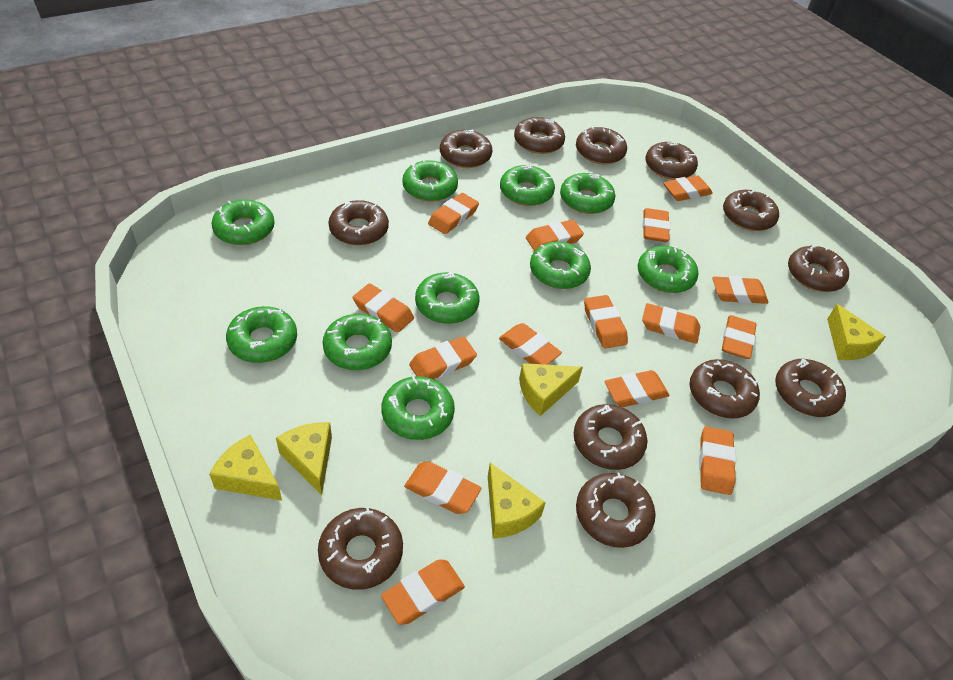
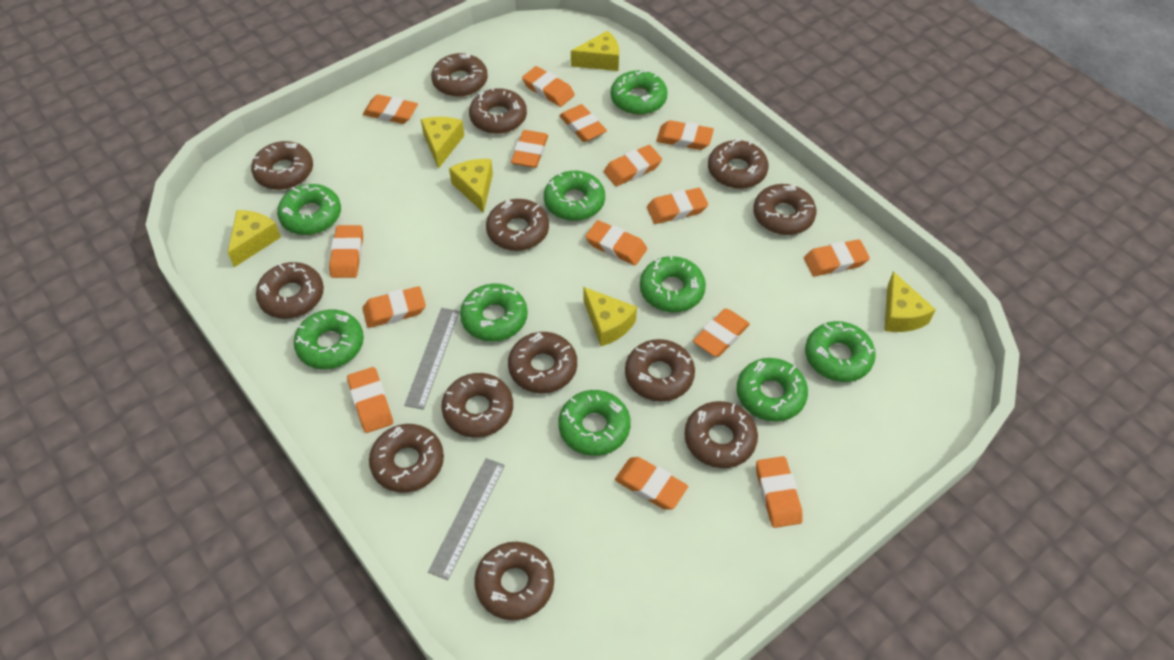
brown donut: 12 -> 13
green donut: 10 -> 9
grey ruler: 0 -> 2
yellow cheese: 5 -> 6

